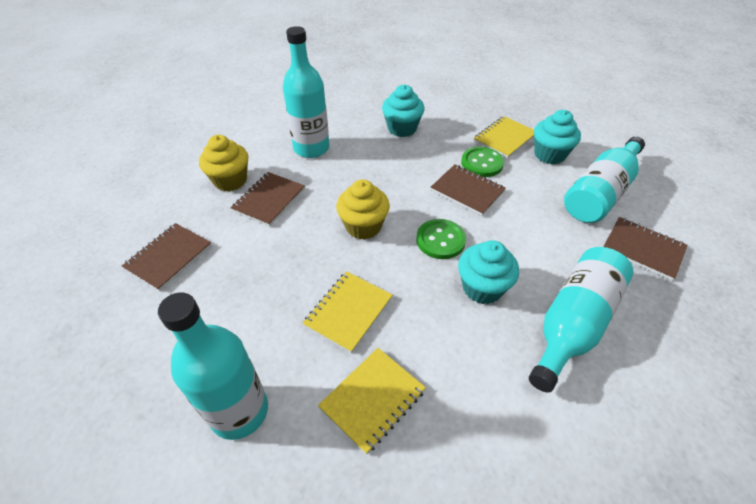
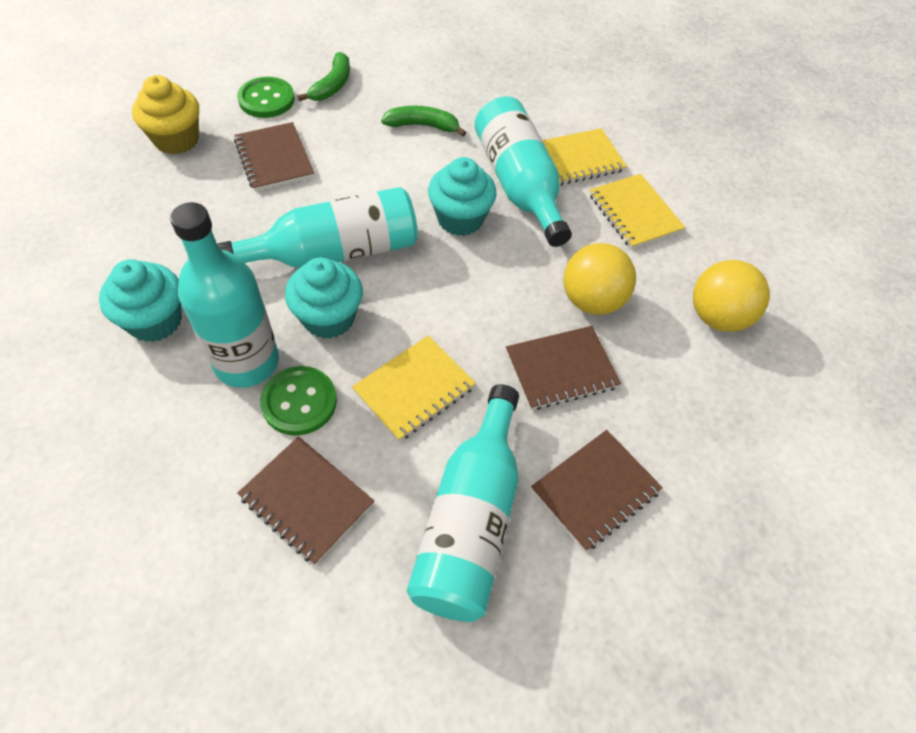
green banana: 0 -> 2
yellow ball: 0 -> 2
yellow cupcake: 2 -> 1

